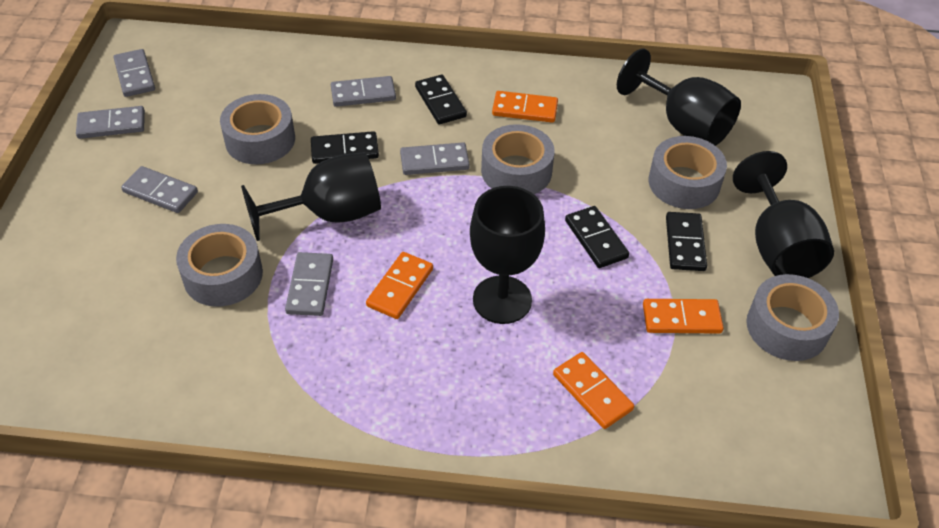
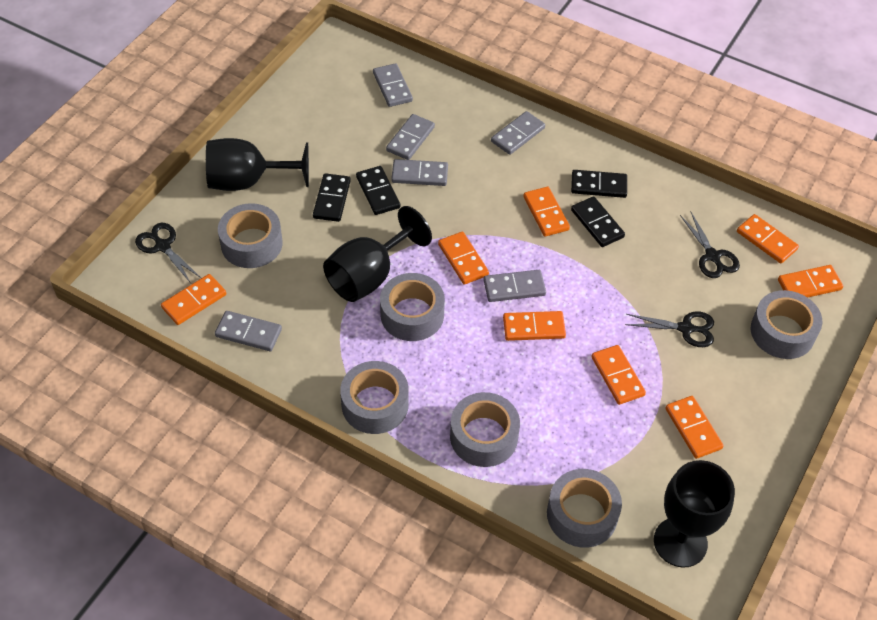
black goblet: 4 -> 3
black scissors: 0 -> 3
grey tape: 5 -> 6
orange domino: 4 -> 8

